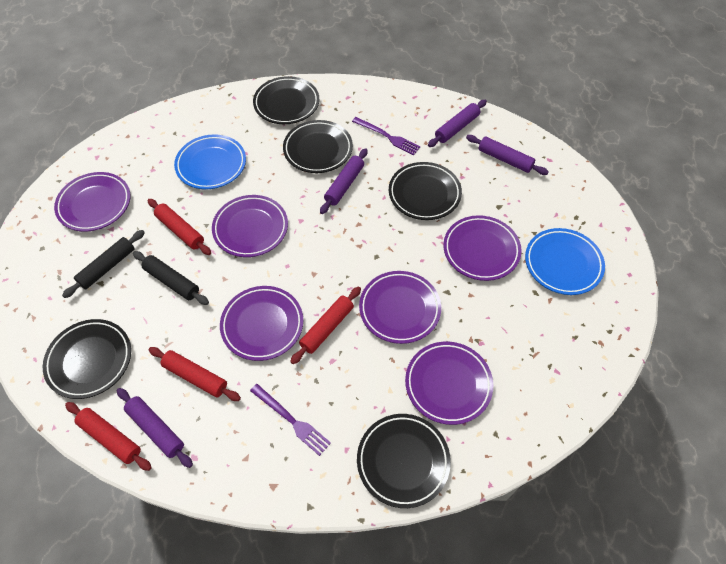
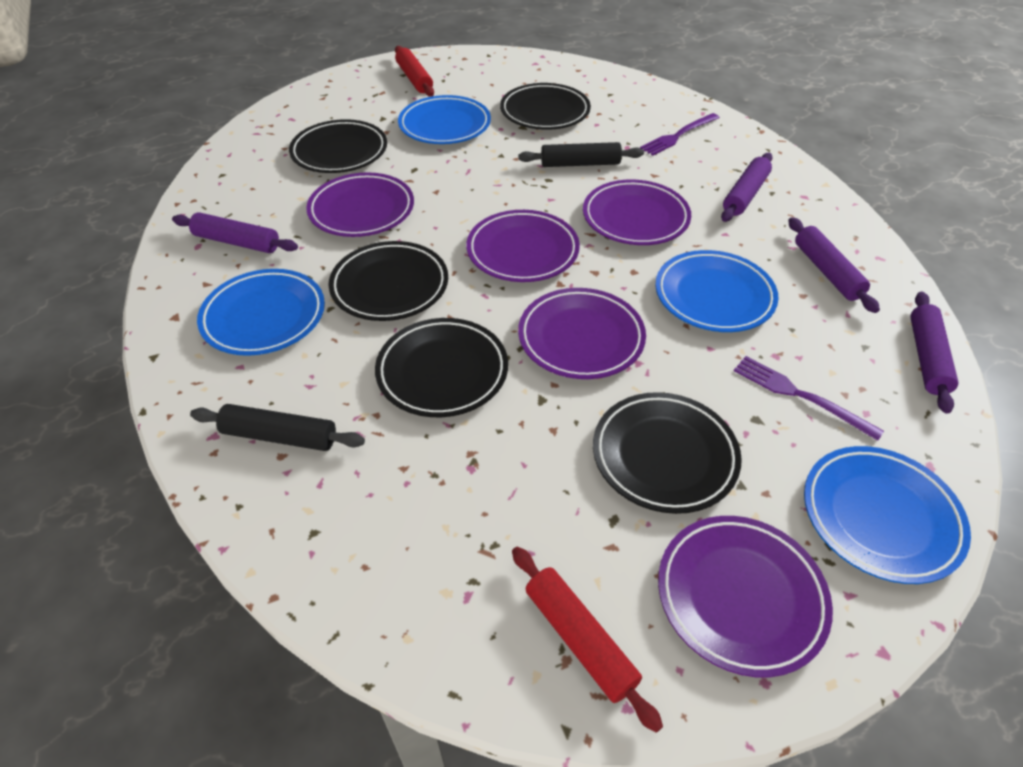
blue plate: 2 -> 4
purple plate: 6 -> 5
red rolling pin: 4 -> 2

